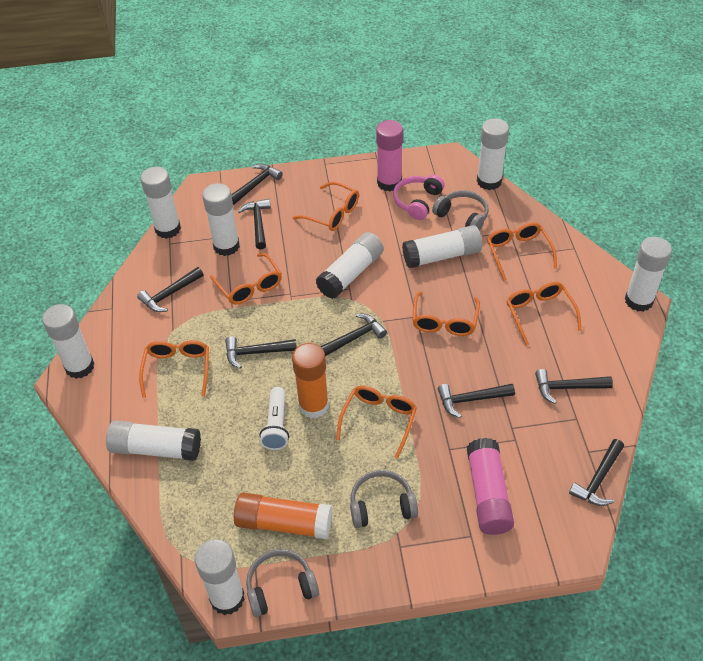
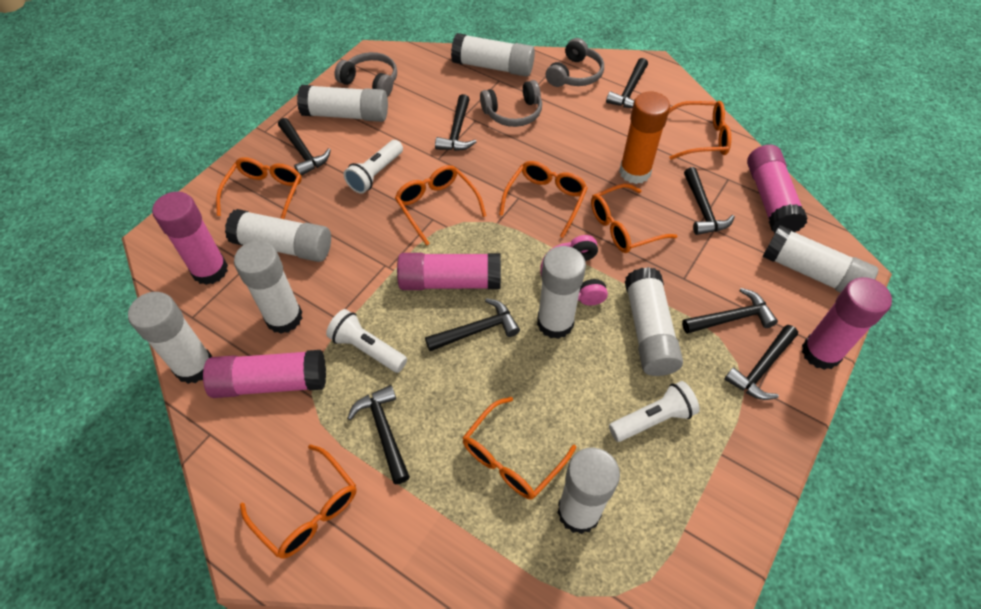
orange glue stick: 2 -> 1
pink glue stick: 2 -> 5
white flashlight: 1 -> 3

